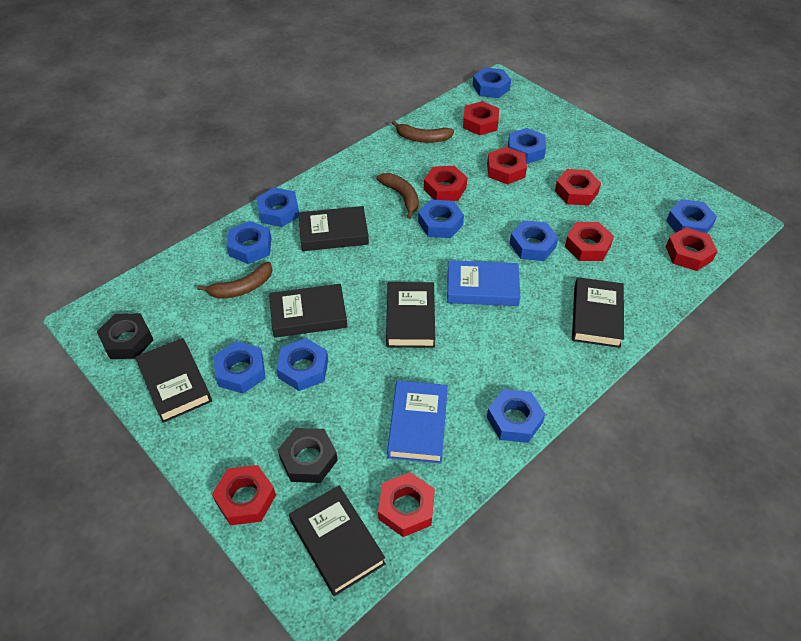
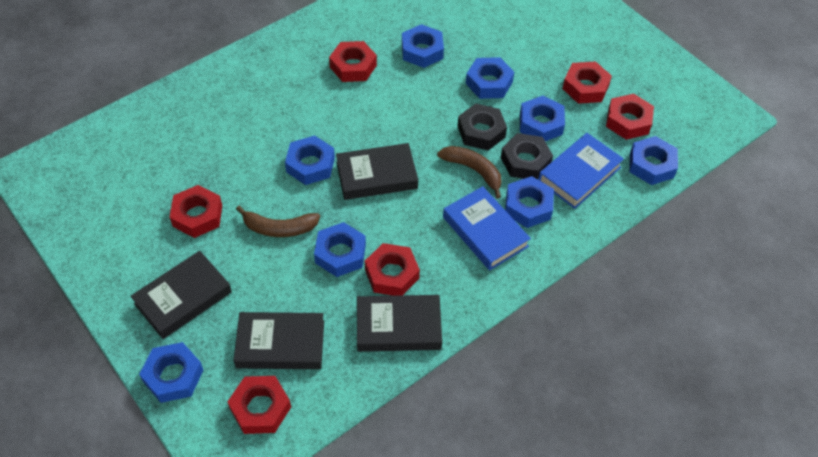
black book: 6 -> 4
blue nut: 10 -> 8
brown banana: 3 -> 2
red nut: 8 -> 6

